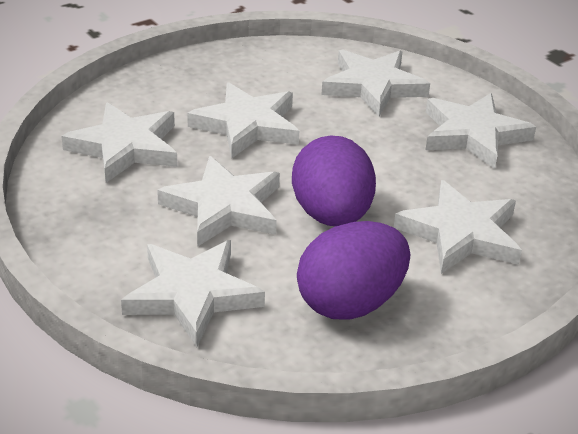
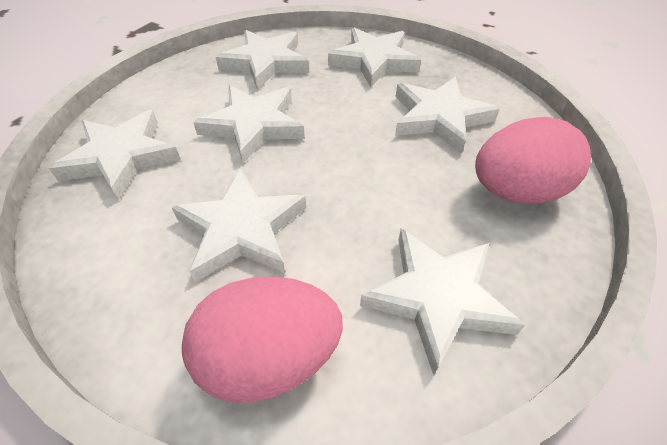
pink egg: 0 -> 2
purple egg: 2 -> 0

